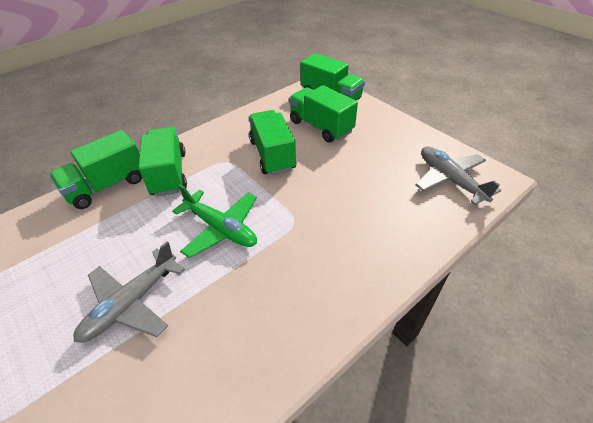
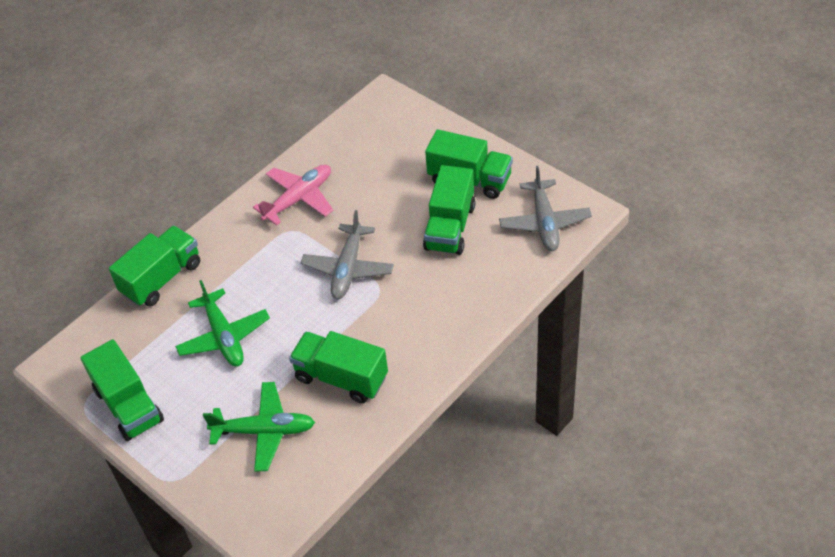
green plane: 1 -> 2
pink plane: 0 -> 1

